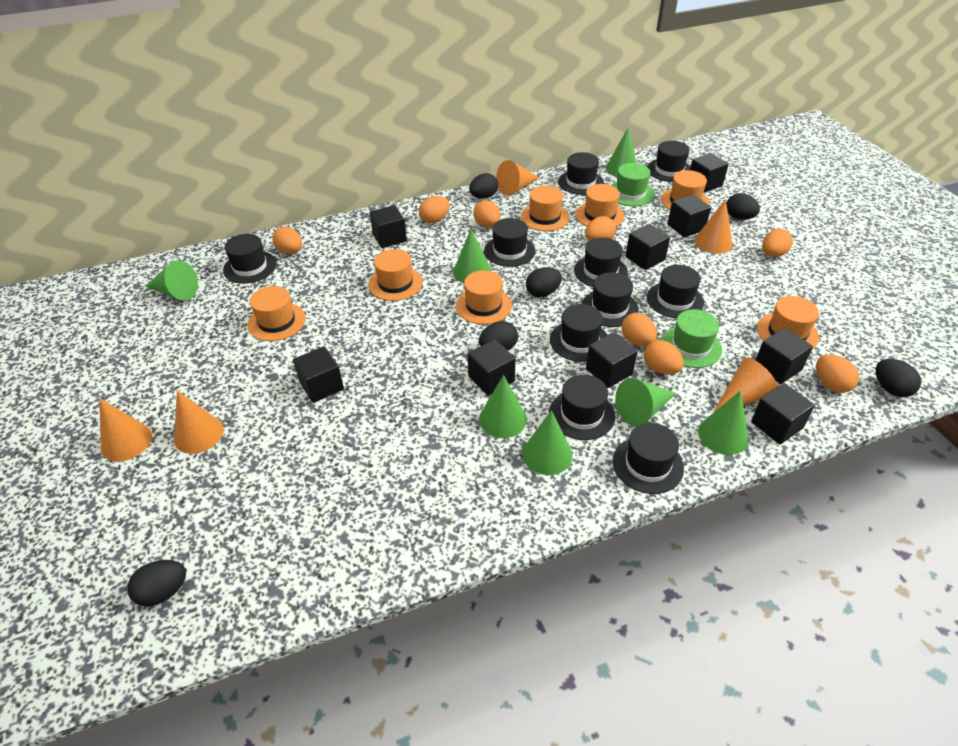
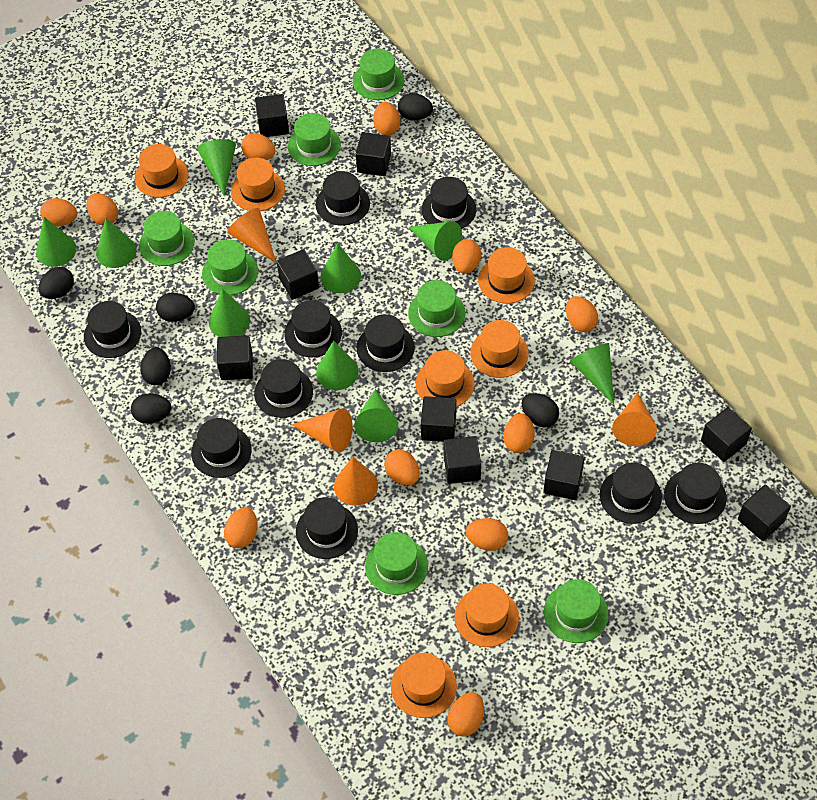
green cone: 7 -> 9
green hat: 2 -> 7
orange cone: 5 -> 4
orange egg: 8 -> 11

